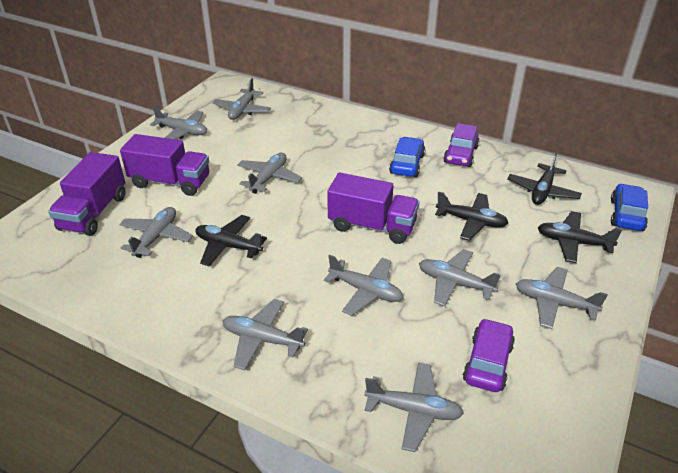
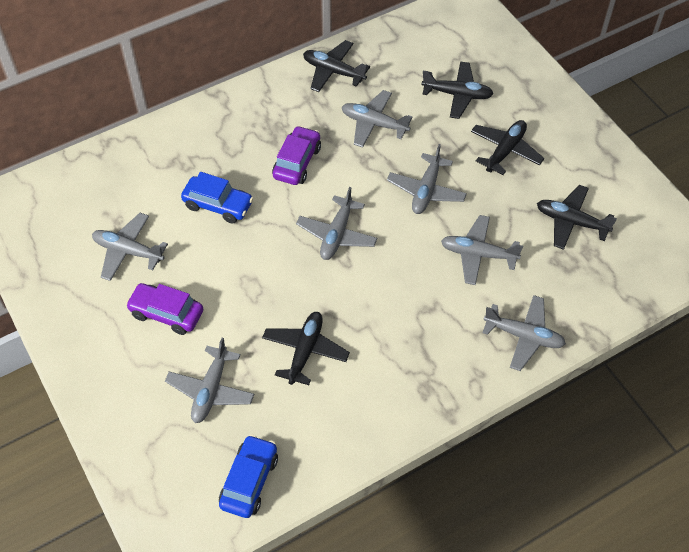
black plane: 4 -> 5
grey plane: 9 -> 7
purple truck: 3 -> 0

